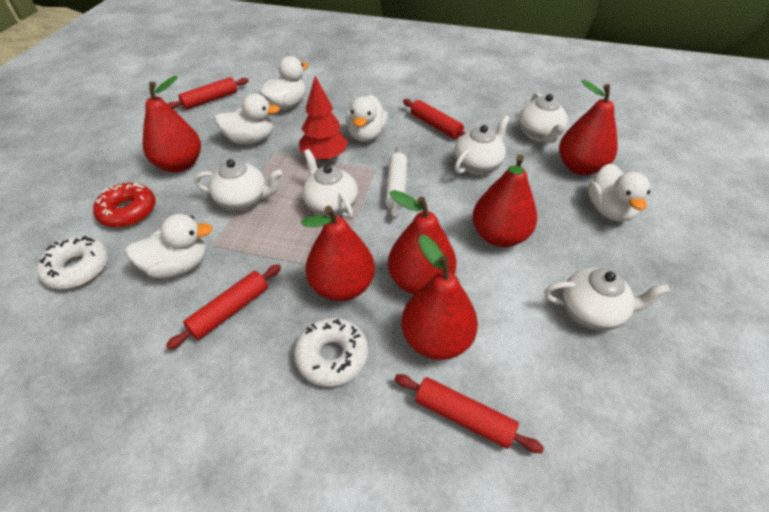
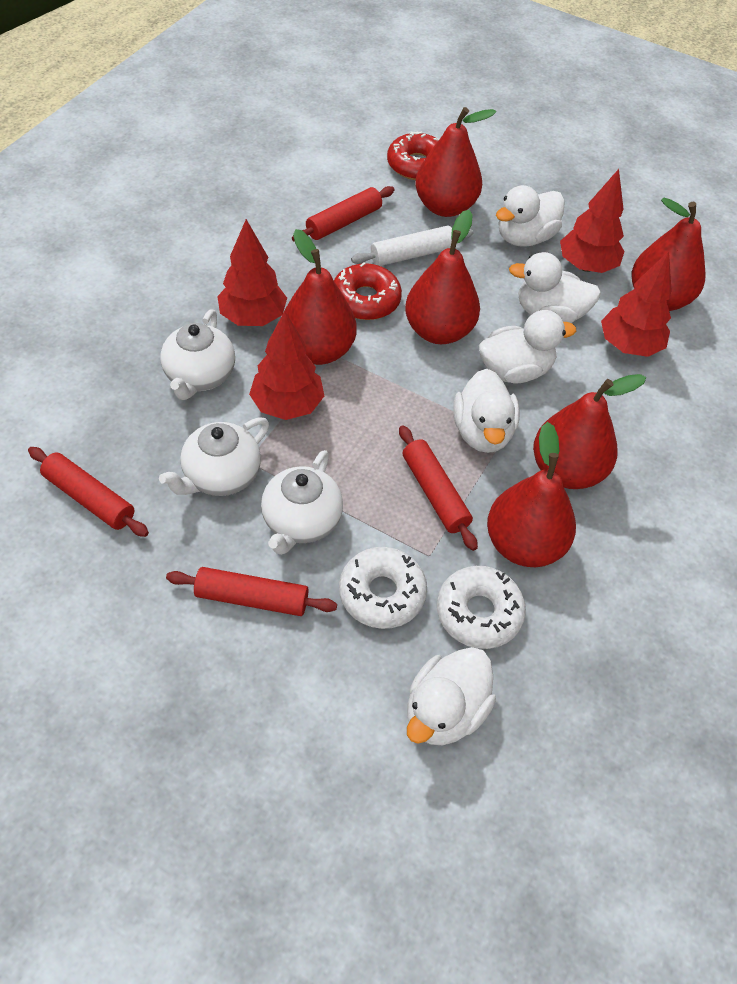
red donut: 1 -> 2
red tree: 1 -> 4
white teapot: 5 -> 3

